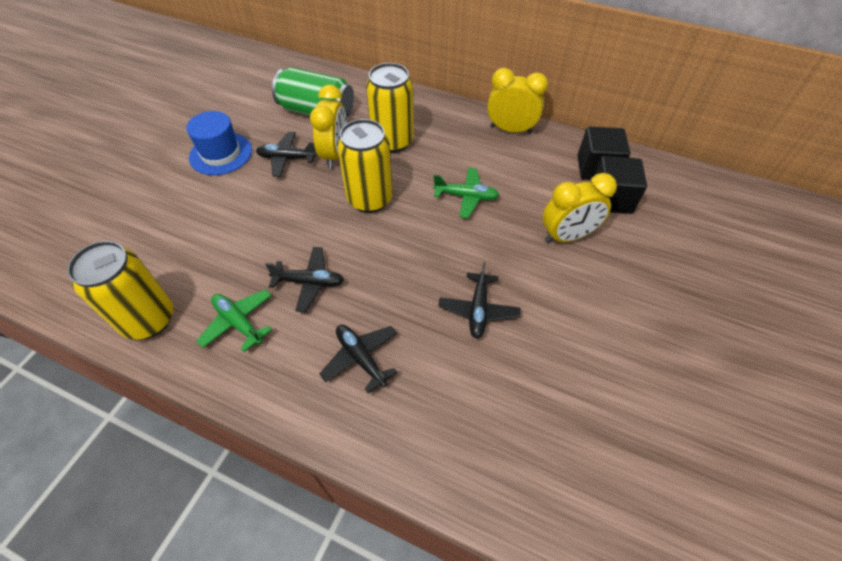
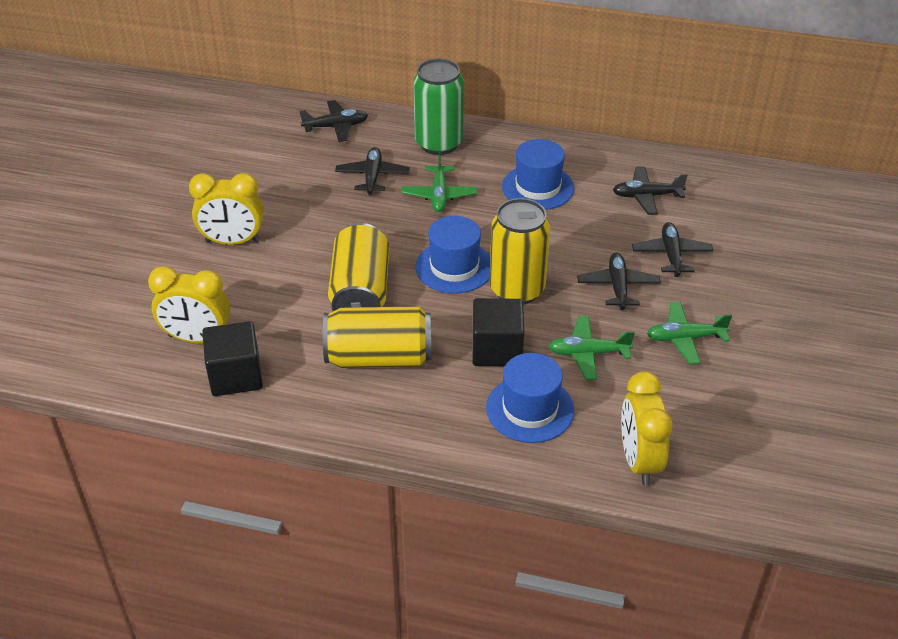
black plane: 4 -> 5
blue hat: 1 -> 3
green plane: 2 -> 3

